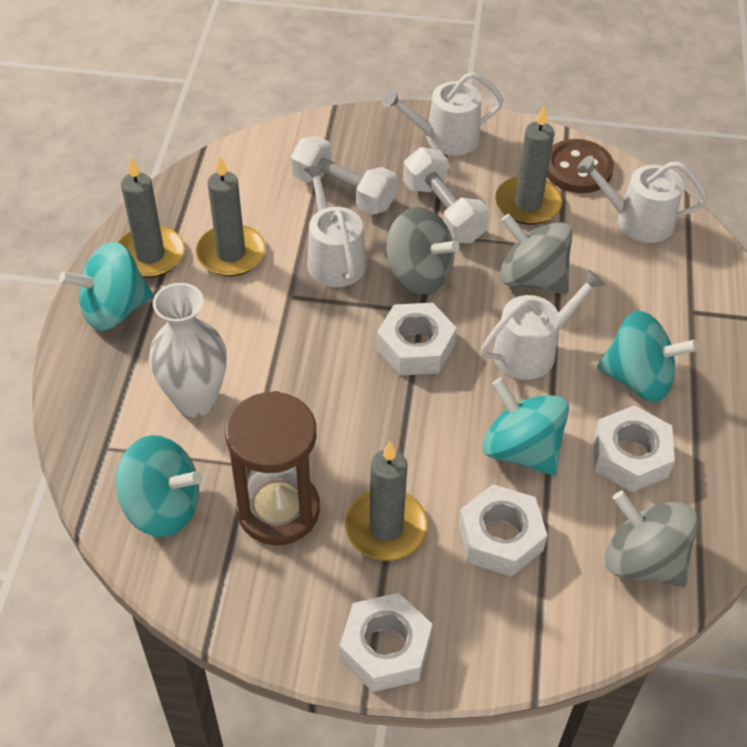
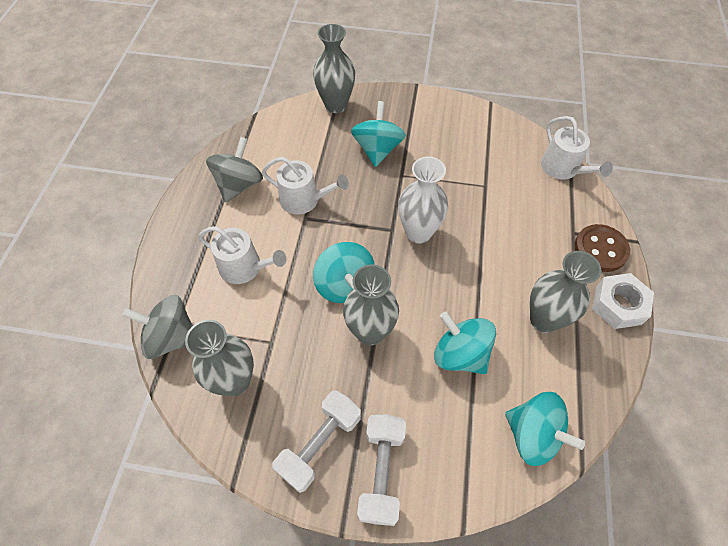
brown hourglass: 1 -> 0
grey candle: 4 -> 0
grey spinning top: 3 -> 2
grey vase: 0 -> 4
white nut: 4 -> 1
white watering can: 4 -> 3

